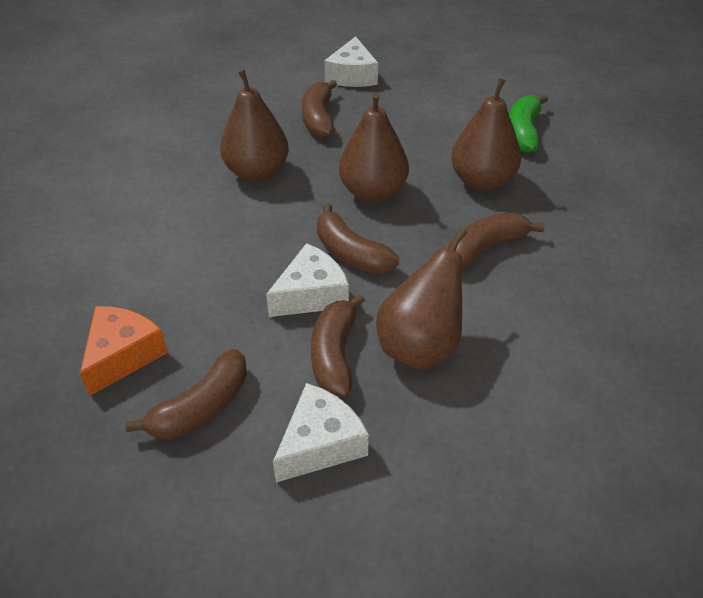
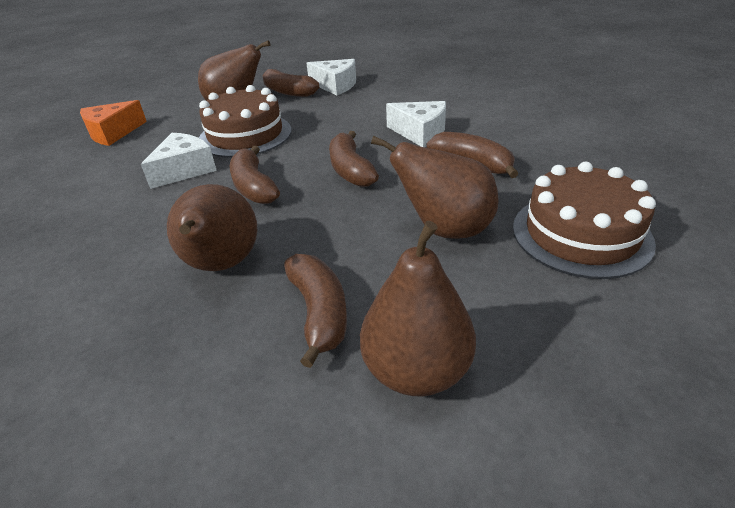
brown cake: 0 -> 2
green banana: 1 -> 0

